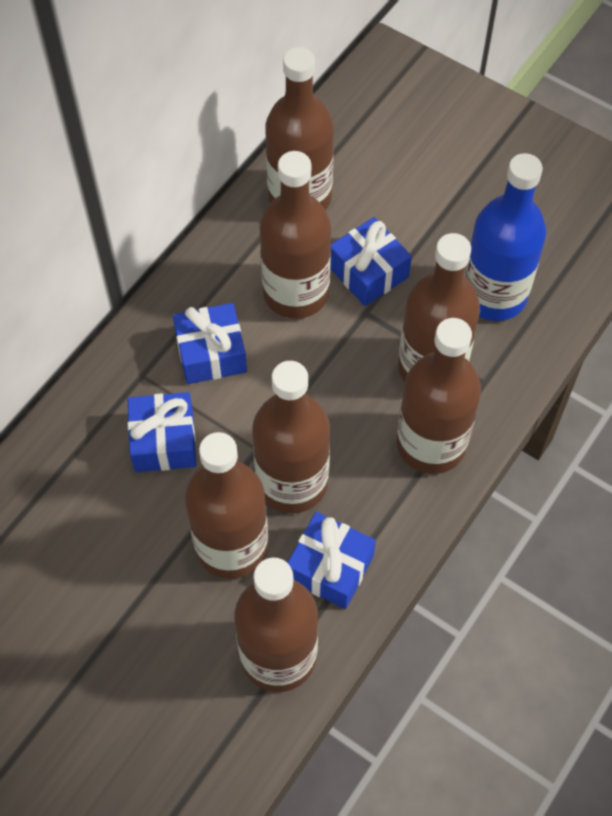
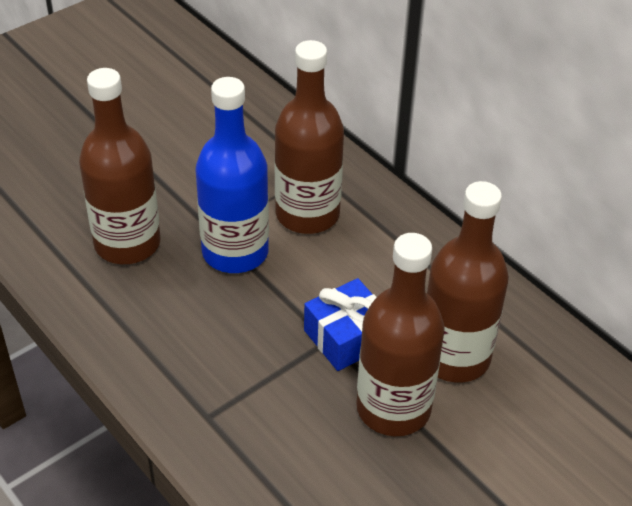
blue gift: 4 -> 1
brown bottle: 7 -> 4

